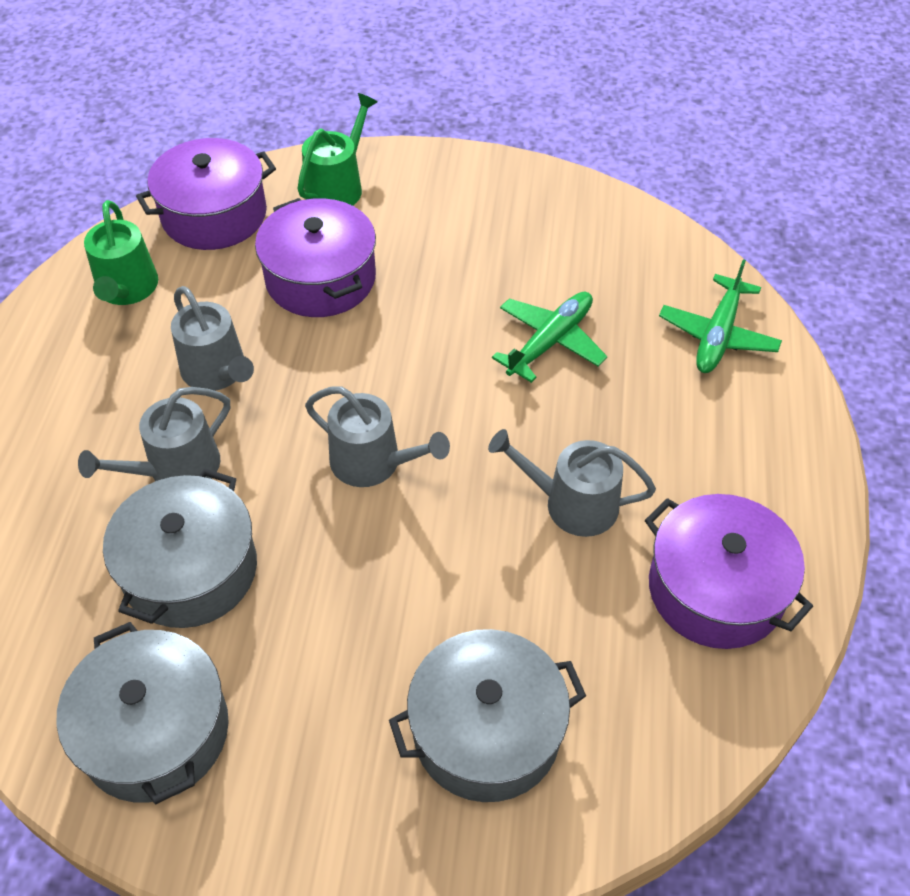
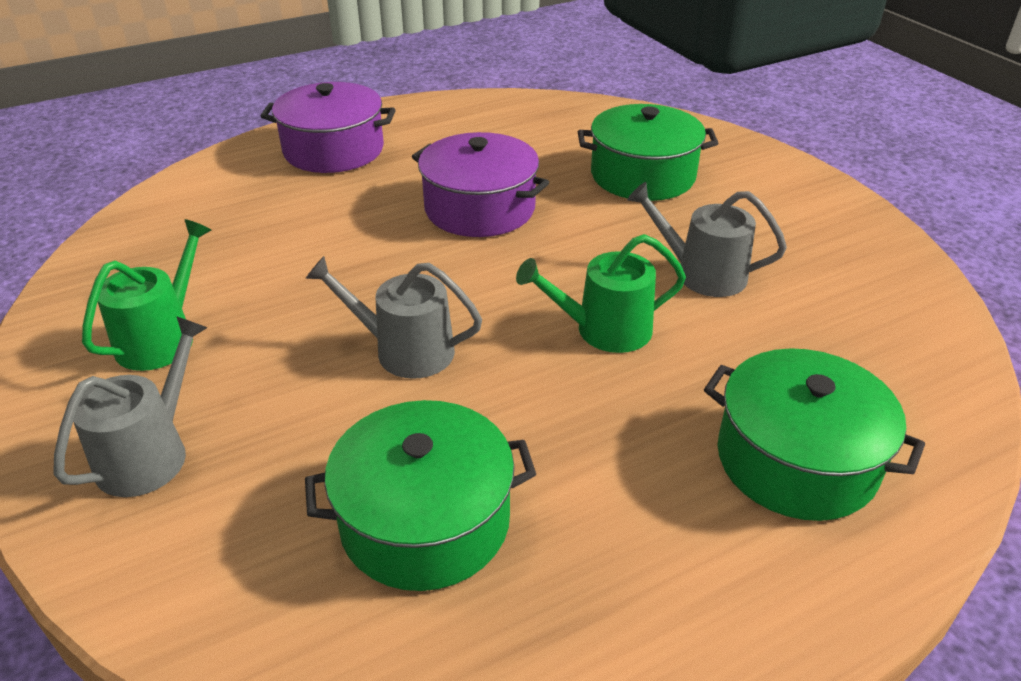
green plane: 2 -> 0
green pot: 0 -> 3
grey pot: 3 -> 0
grey watering can: 4 -> 3
purple pot: 3 -> 2

